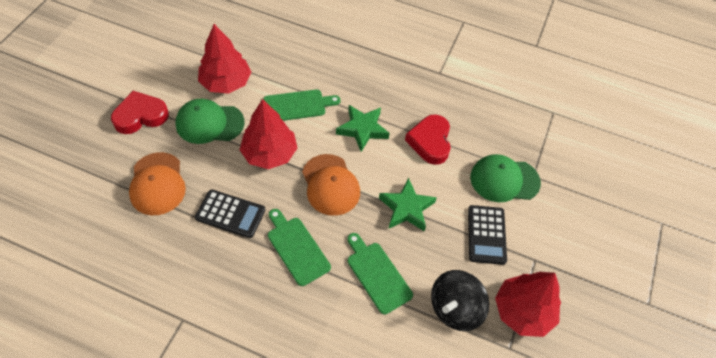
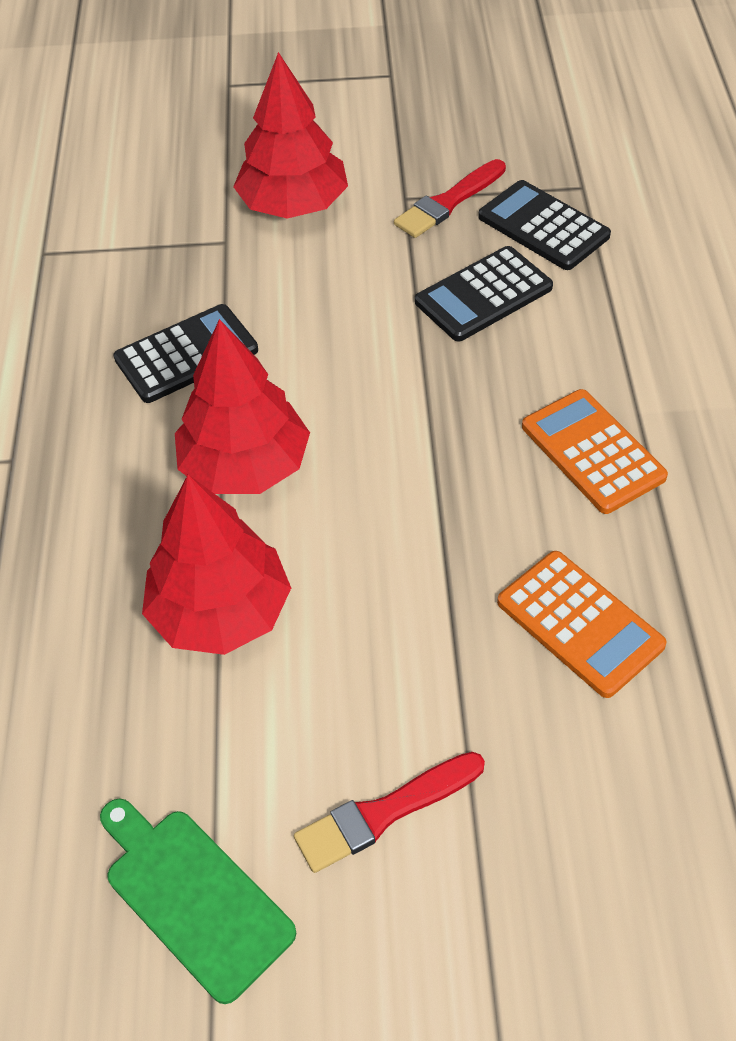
black calculator: 2 -> 3
black spinning top: 1 -> 0
green cap: 2 -> 0
green cutting board: 3 -> 1
green star: 2 -> 0
orange calculator: 0 -> 2
orange cap: 2 -> 0
red brush: 0 -> 2
red heart: 2 -> 0

